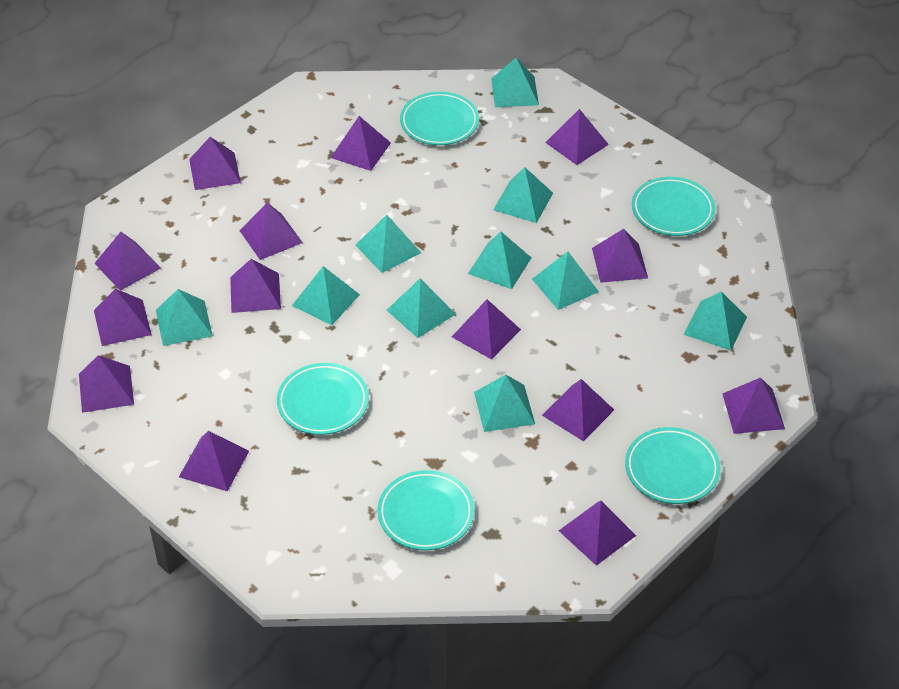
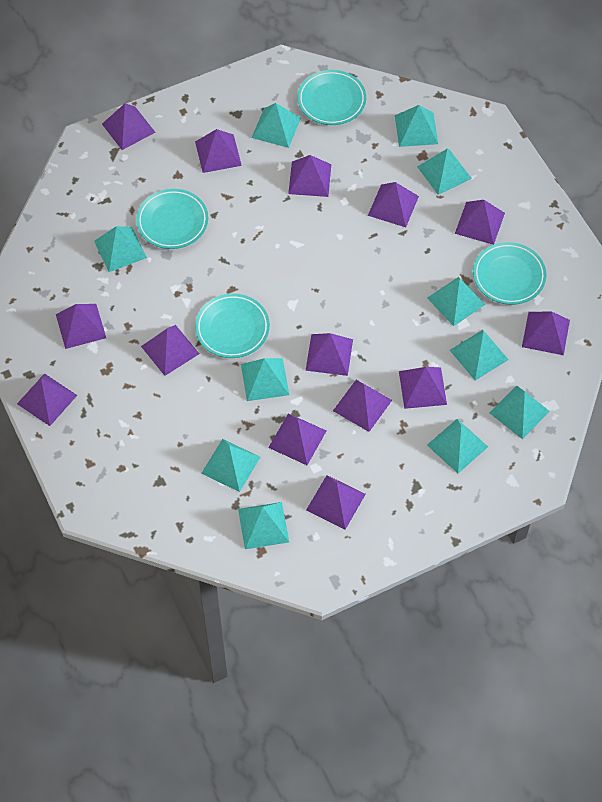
turquoise plate: 5 -> 4
turquoise pyramid: 10 -> 11

